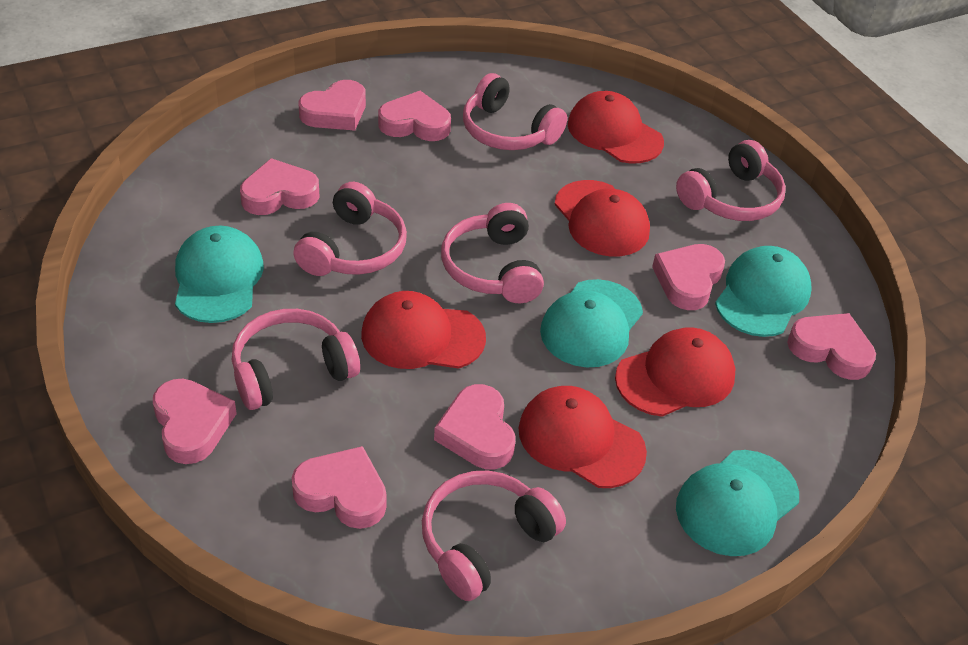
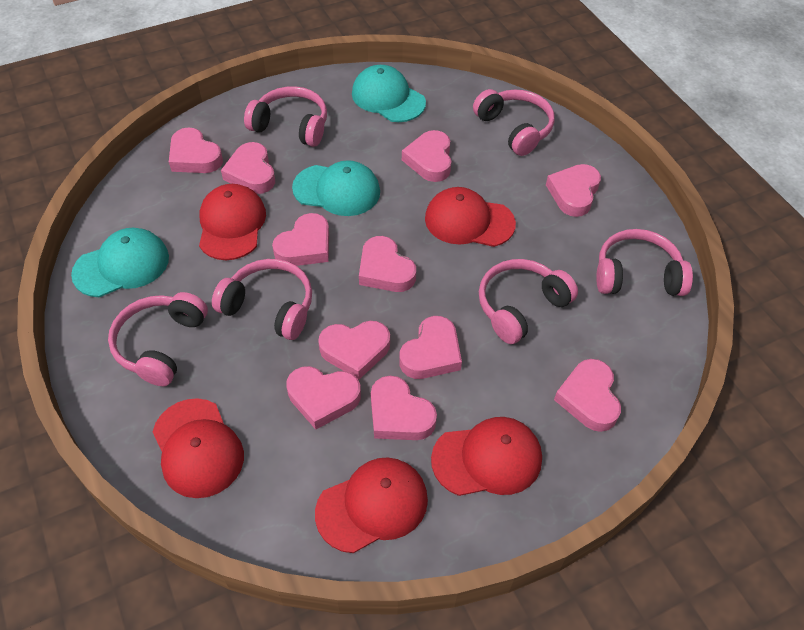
pink heart: 8 -> 11
turquoise cap: 4 -> 3

